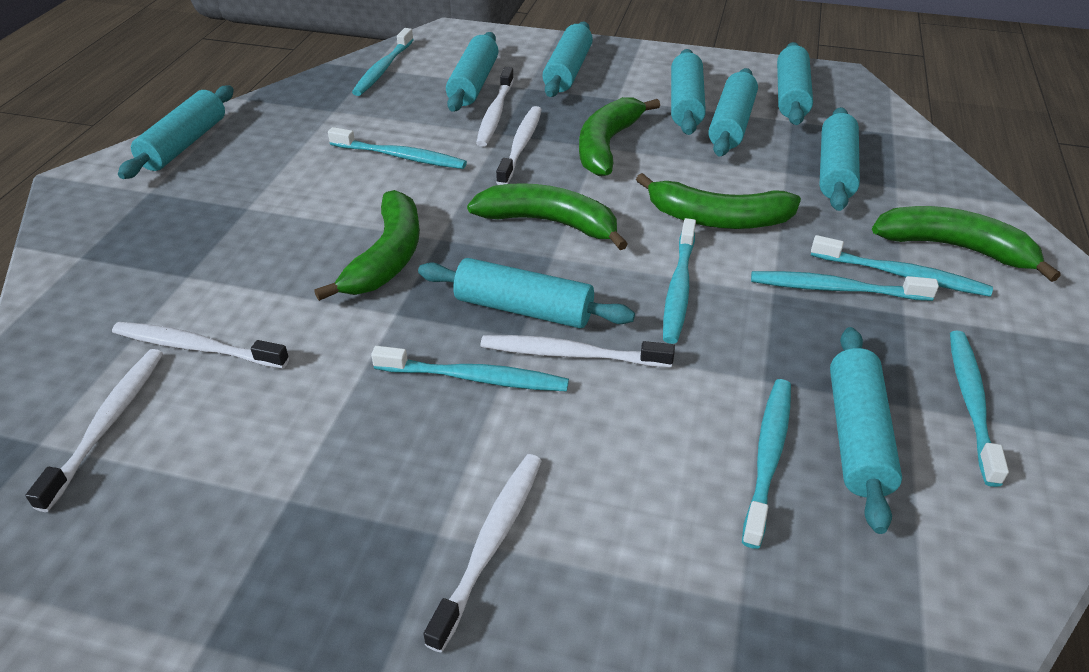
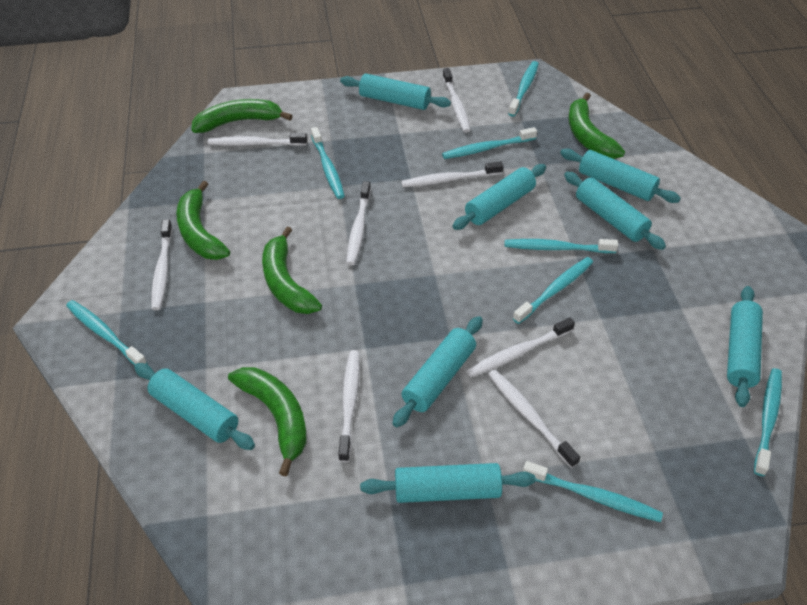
turquoise rolling pin: 9 -> 8
white toothbrush: 6 -> 8

